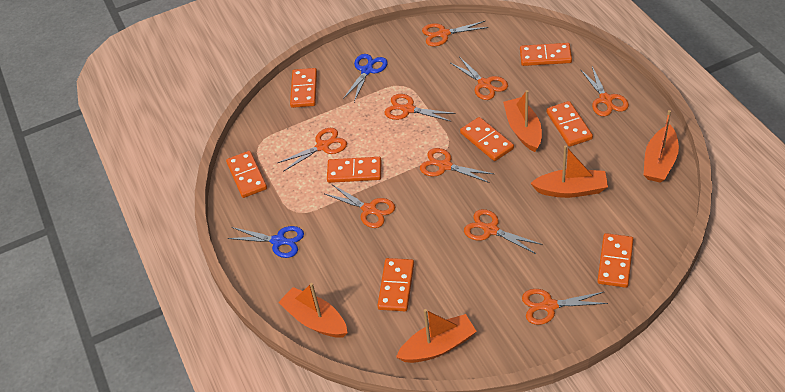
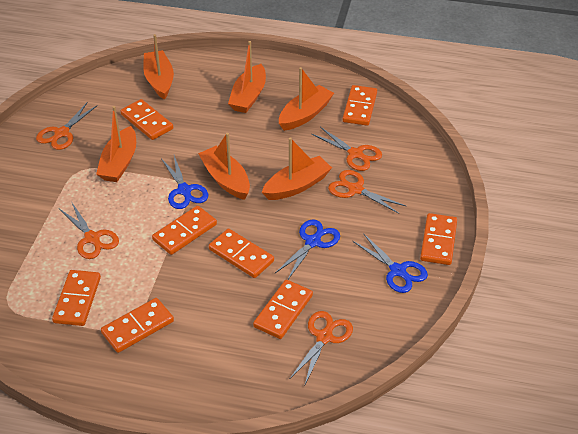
blue scissors: 2 -> 3
orange boat: 5 -> 6
orange scissors: 9 -> 5

